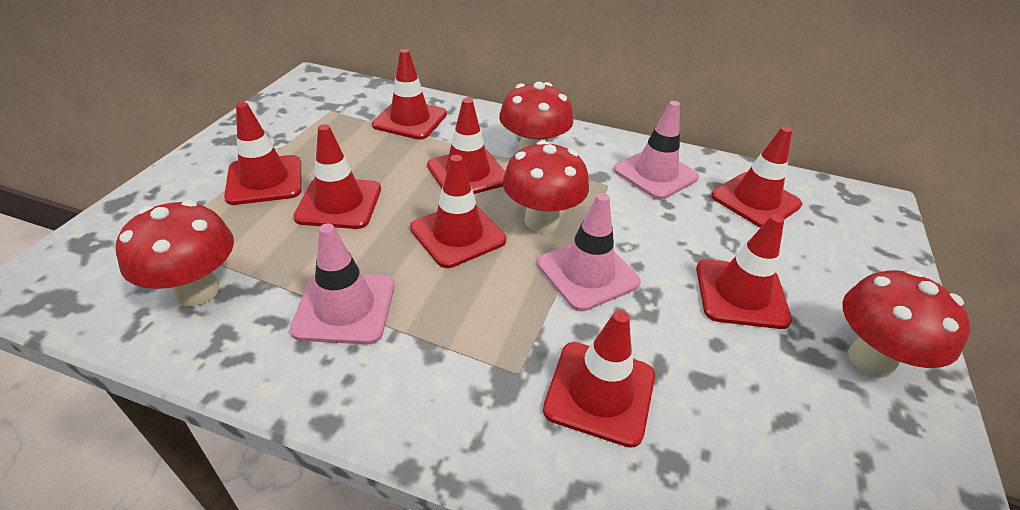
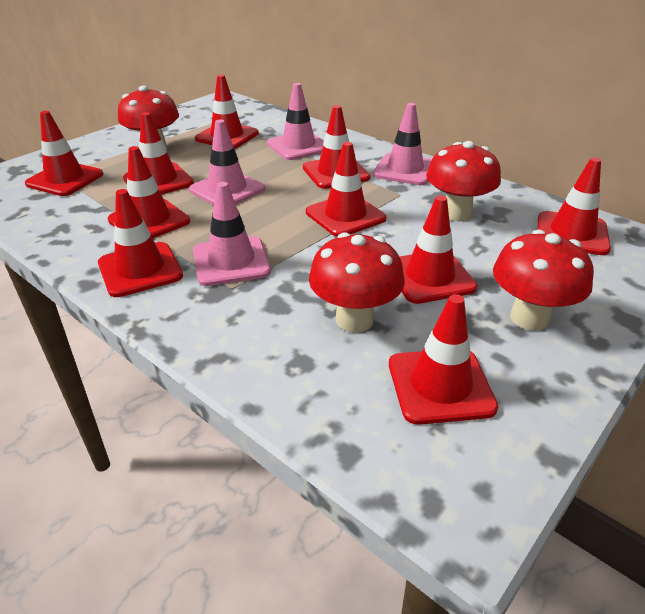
pink traffic cone: 3 -> 4
red traffic cone: 8 -> 10

